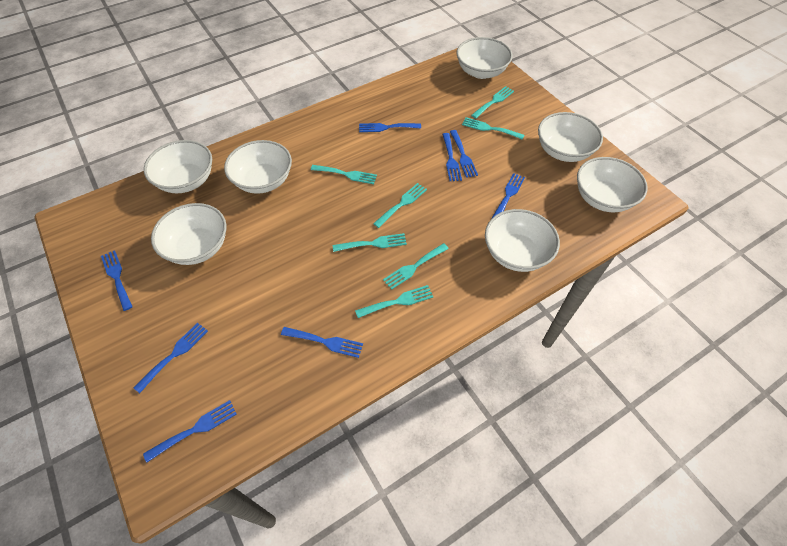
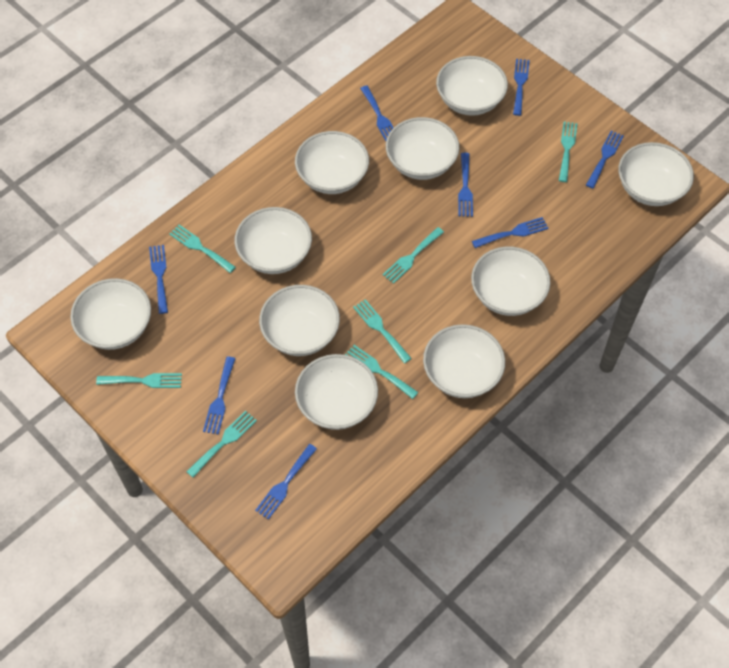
white bowl: 7 -> 10

